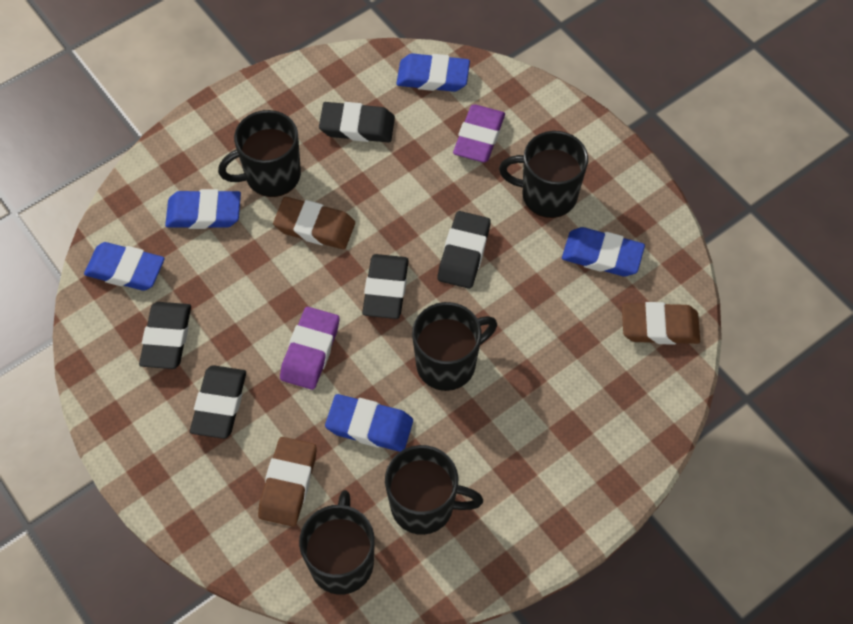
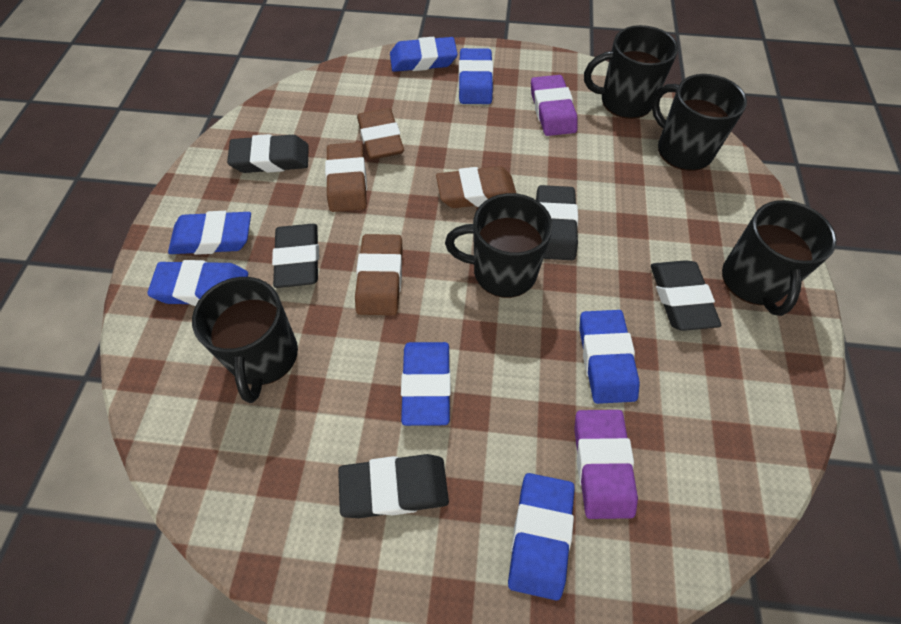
blue eraser: 5 -> 7
brown eraser: 3 -> 4

